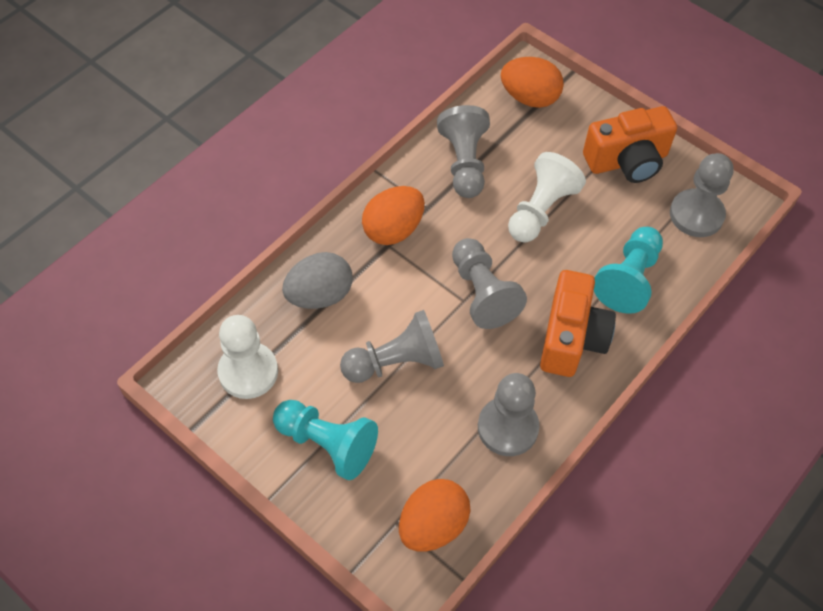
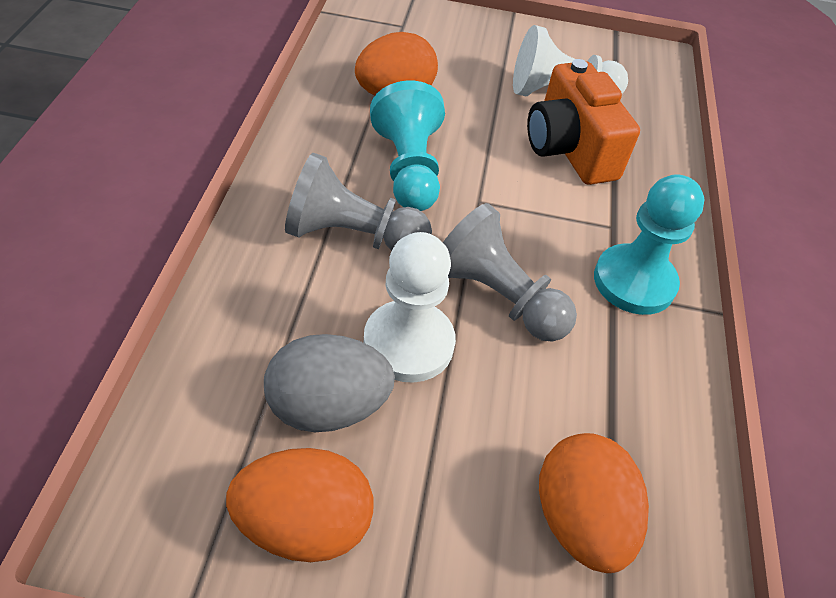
grey pawn: 5 -> 2
orange camera: 2 -> 1

